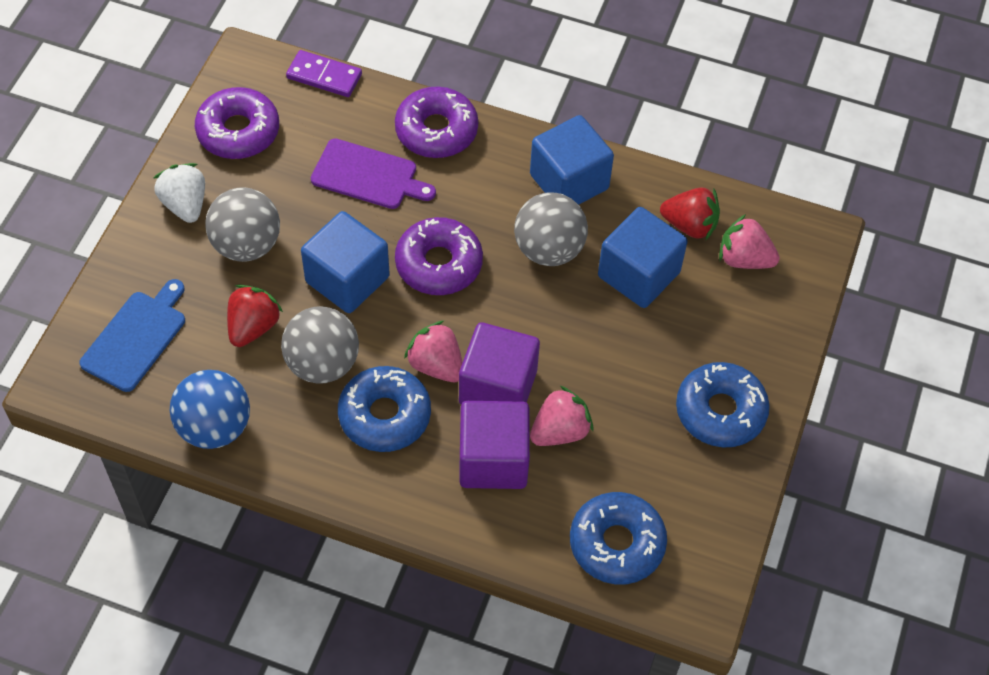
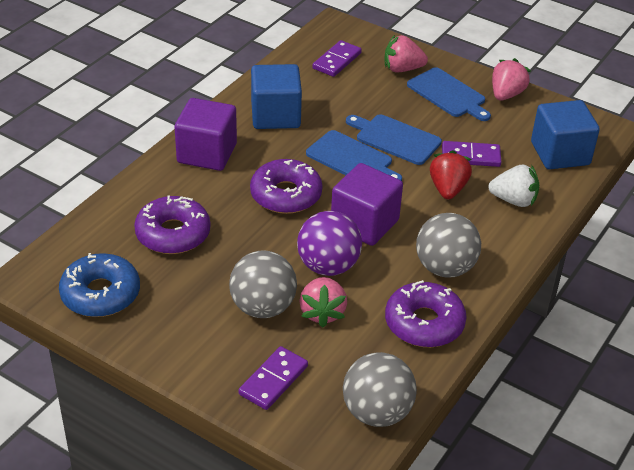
blue ball: 1 -> 0
blue cube: 3 -> 2
blue cutting board: 1 -> 3
blue donut: 3 -> 1
purple ball: 0 -> 1
purple cutting board: 1 -> 0
purple domino: 1 -> 3
red strawberry: 2 -> 1

